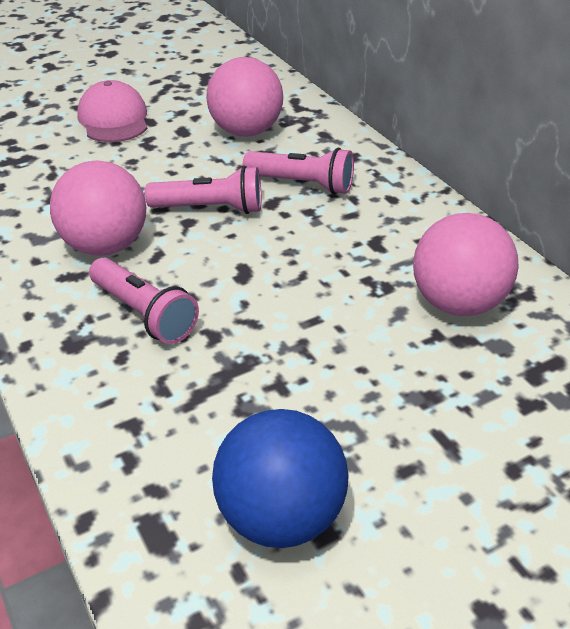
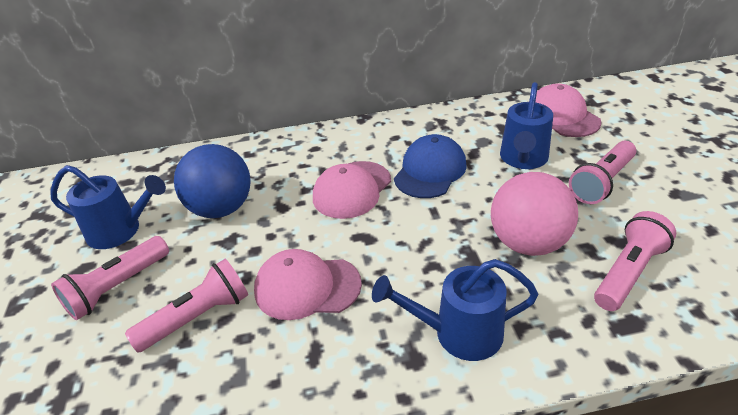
blue cap: 0 -> 1
blue watering can: 0 -> 3
pink ball: 3 -> 1
pink cap: 1 -> 3
pink flashlight: 3 -> 4

